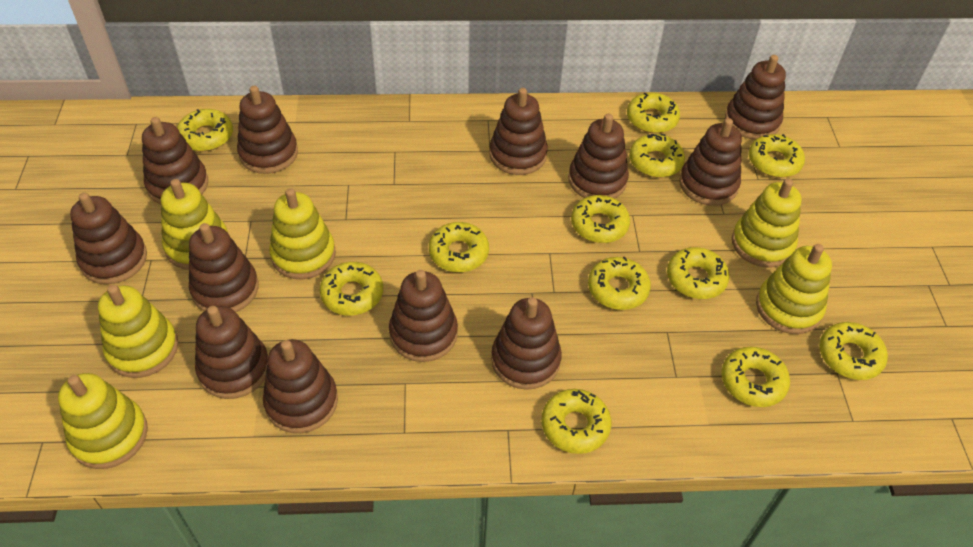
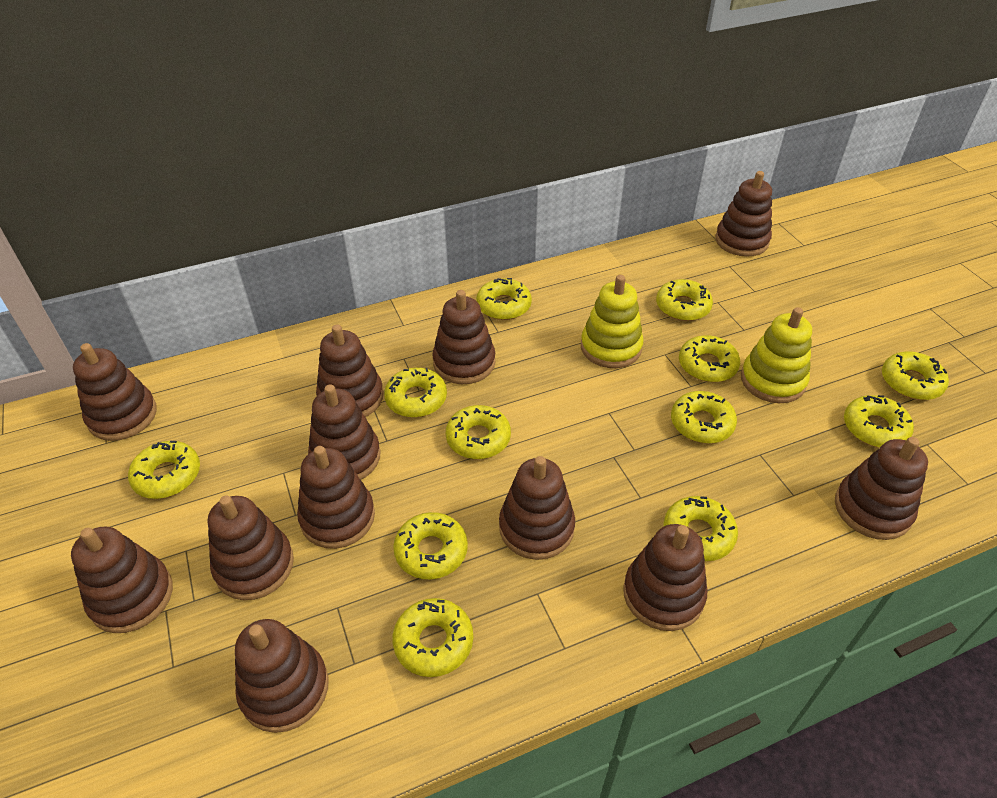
yellow stacking toy: 6 -> 2

